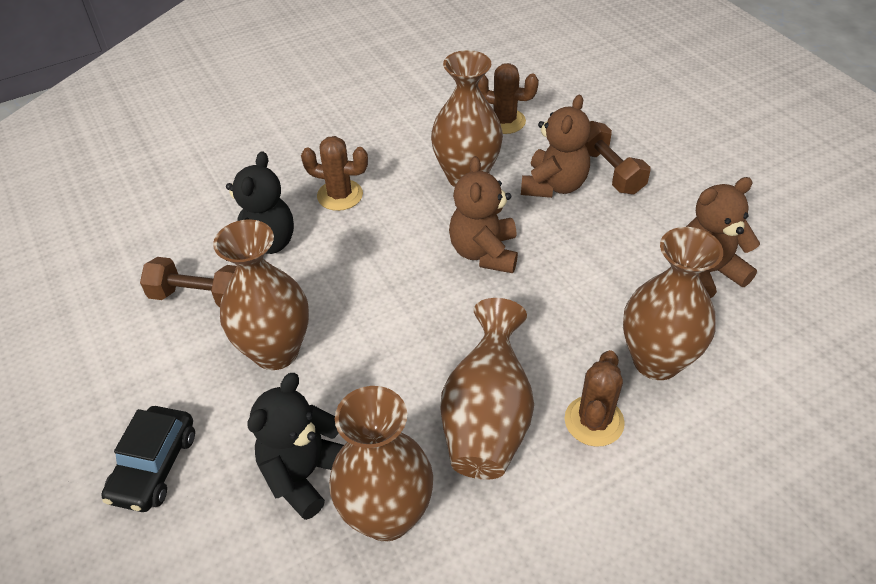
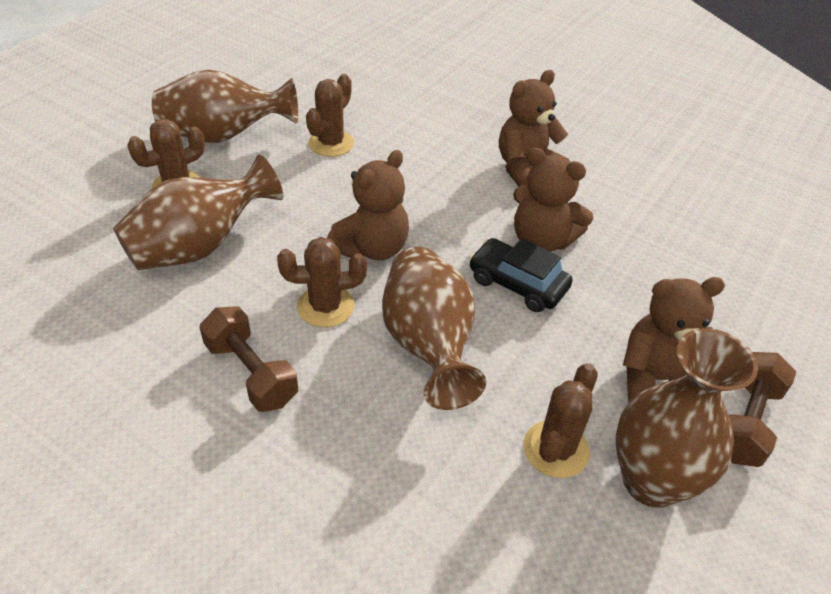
black teddy bear: 2 -> 0
brown cactus: 3 -> 4
brown teddy bear: 3 -> 4
brown vase: 5 -> 4

